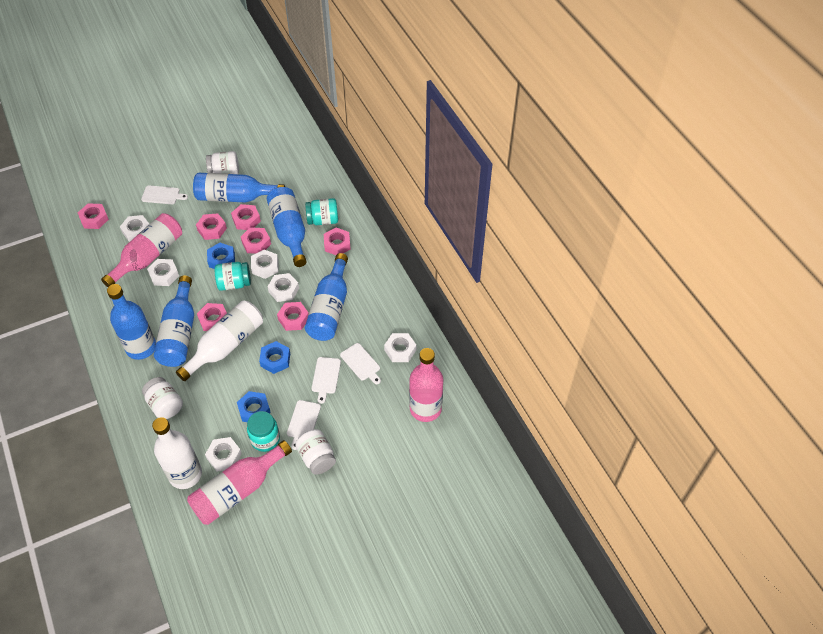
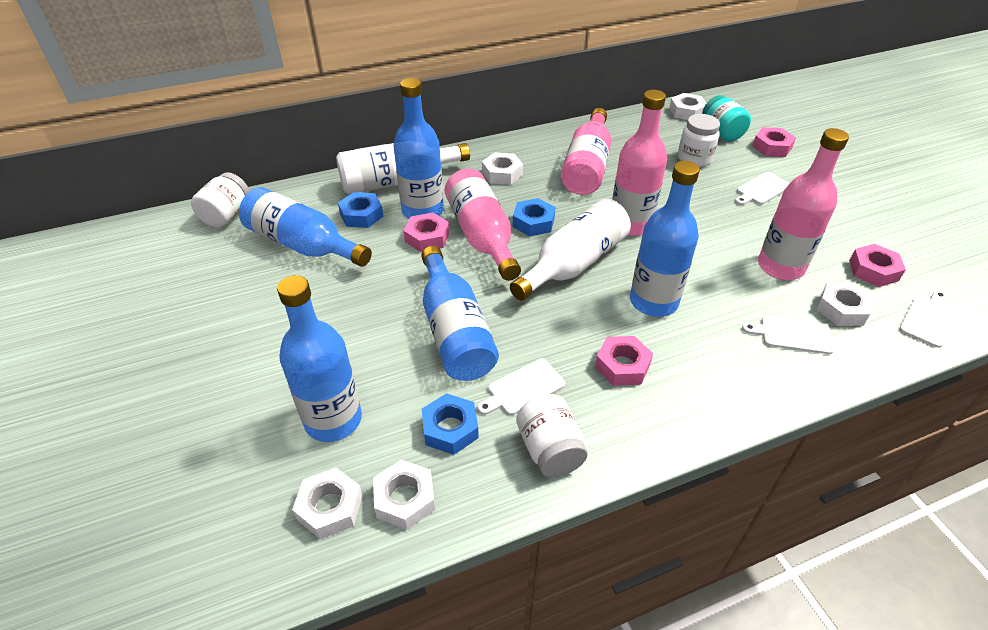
pink bottle: 3 -> 4
pink nut: 7 -> 4
turquoise jar: 3 -> 1
white nut: 6 -> 5

